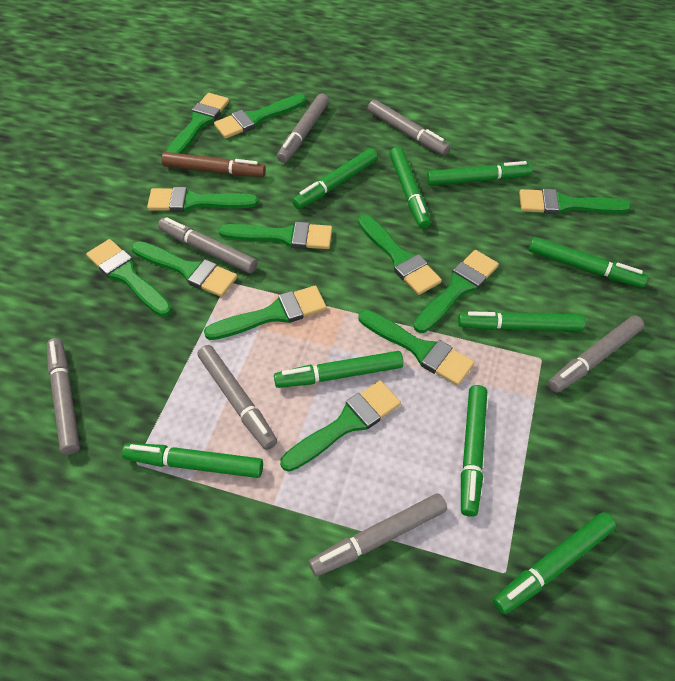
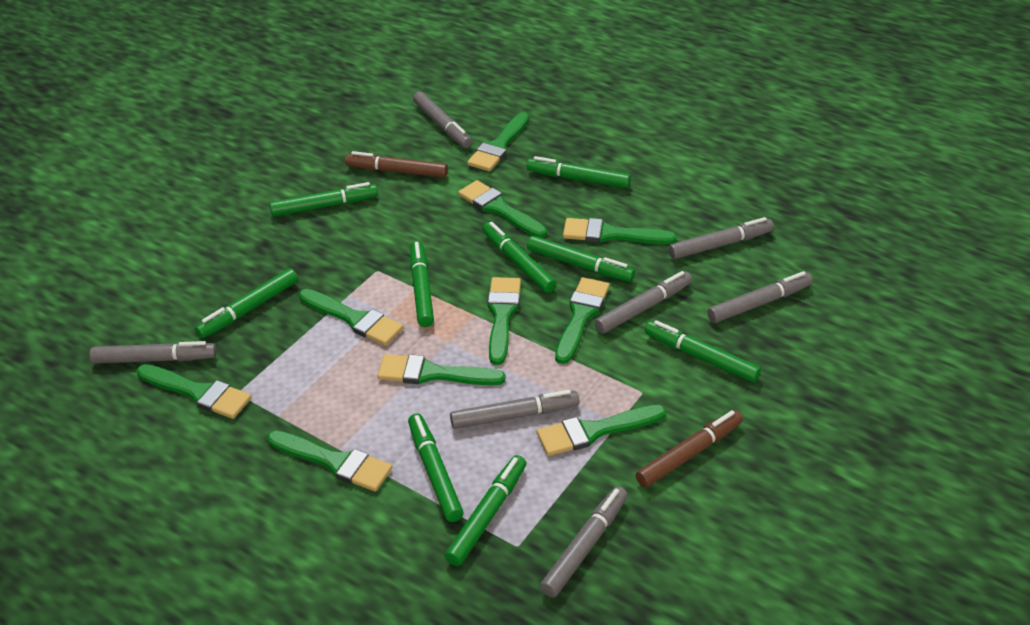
brown marker: 1 -> 2
green brush: 12 -> 10

